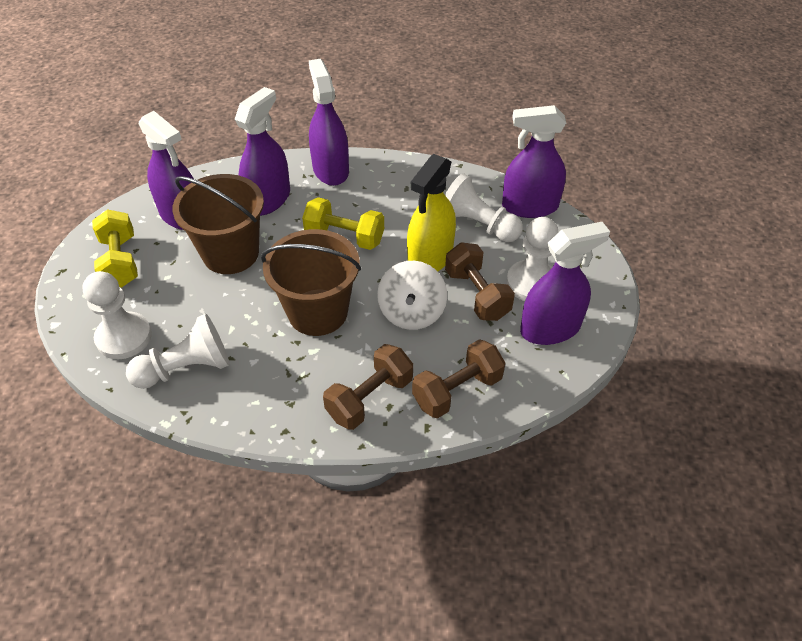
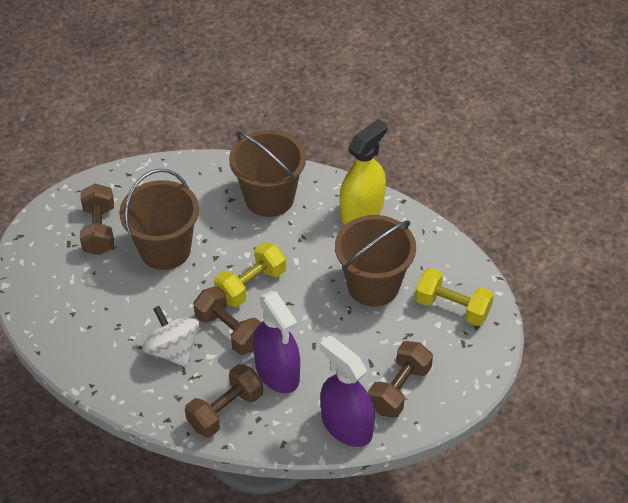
brown bucket: 2 -> 3
brown dumbbell: 3 -> 4
purple spray bottle: 5 -> 2
white pawn: 4 -> 0

